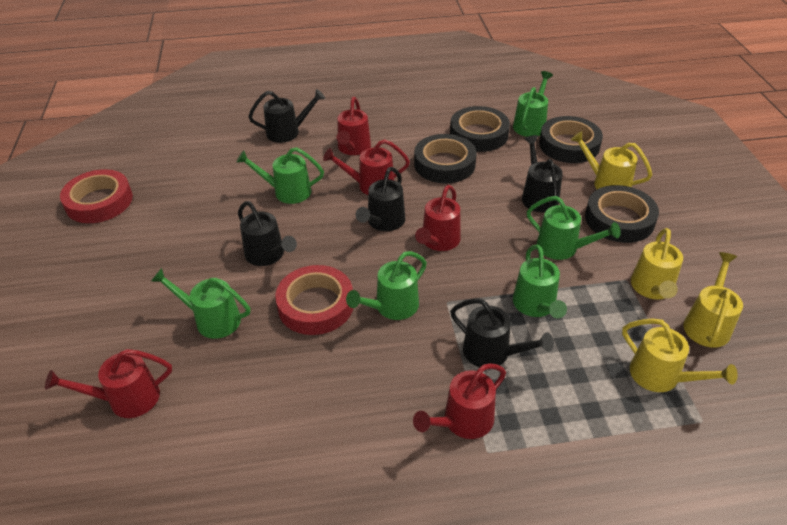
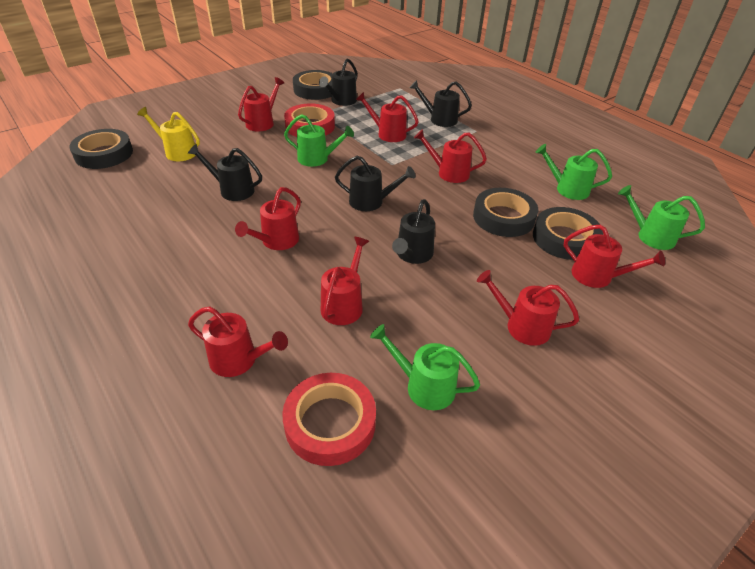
green watering can: 6 -> 4
red watering can: 5 -> 8
yellow watering can: 4 -> 1

